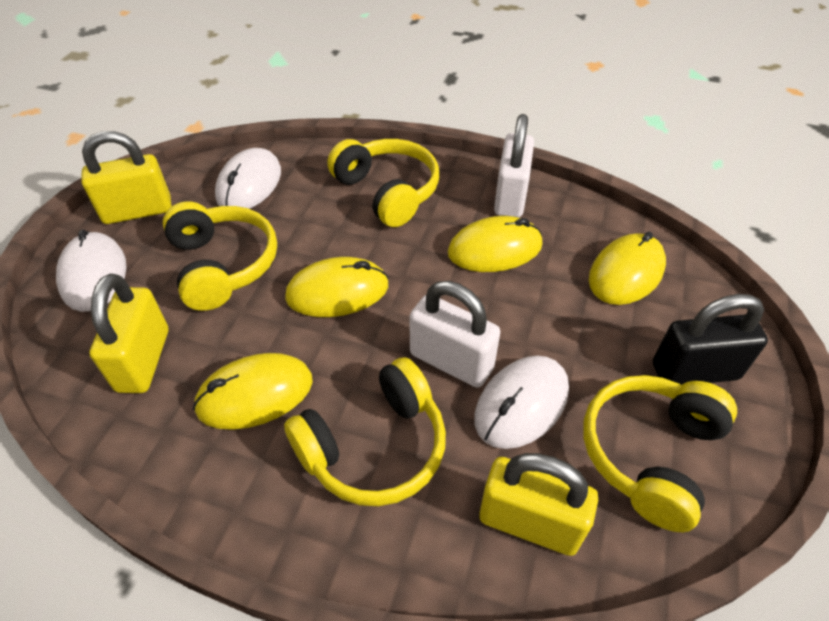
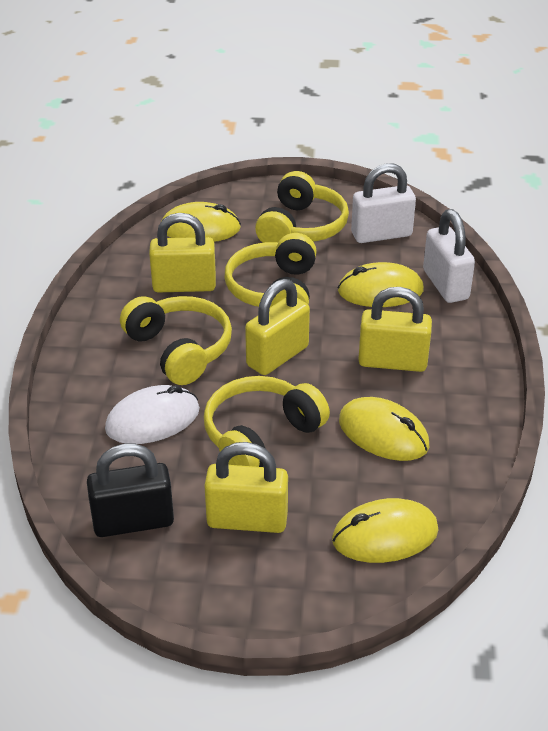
white mouse: 3 -> 1
yellow padlock: 3 -> 4

